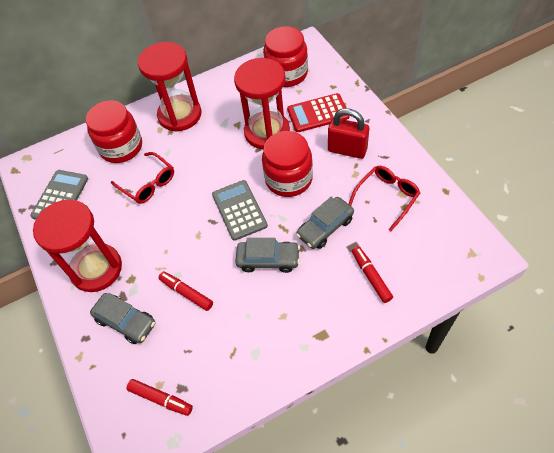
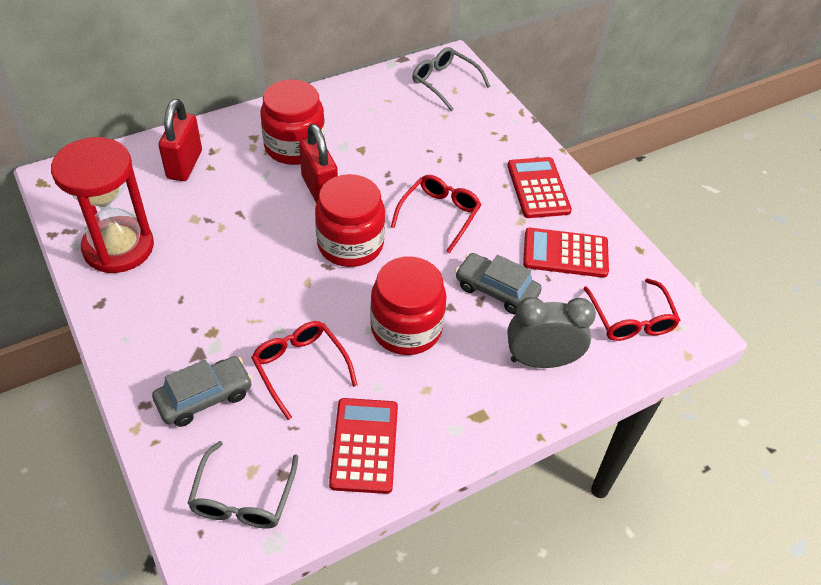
grey calculator: 2 -> 0
grey car: 3 -> 2
grey clock: 0 -> 1
grey glasses: 0 -> 2
red calculator: 1 -> 3
red glasses: 2 -> 3
red hourglass: 3 -> 1
red marker: 3 -> 0
red padlock: 1 -> 2

